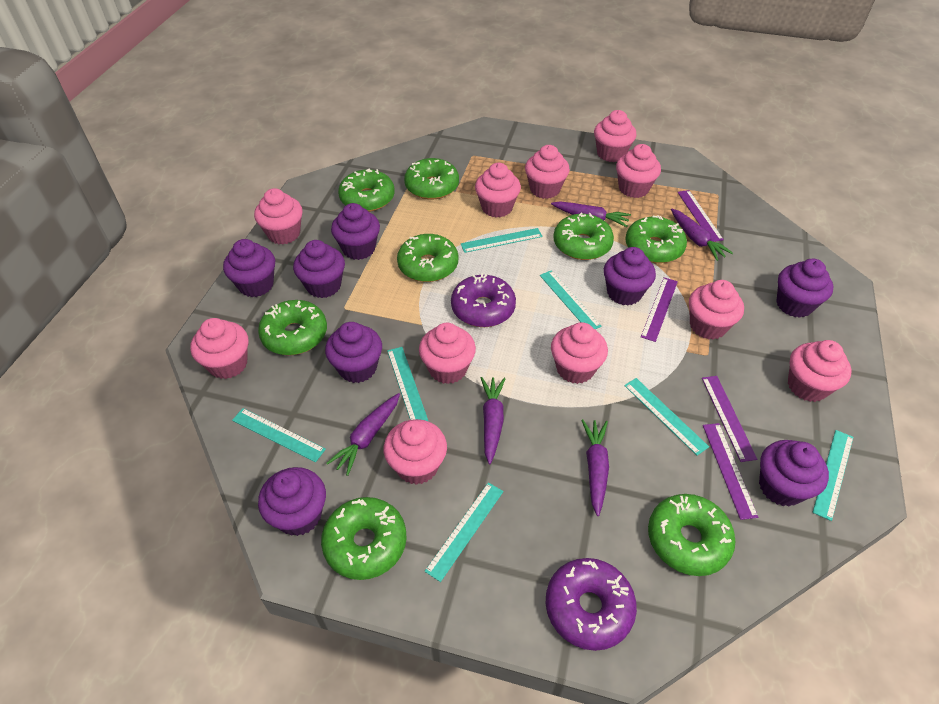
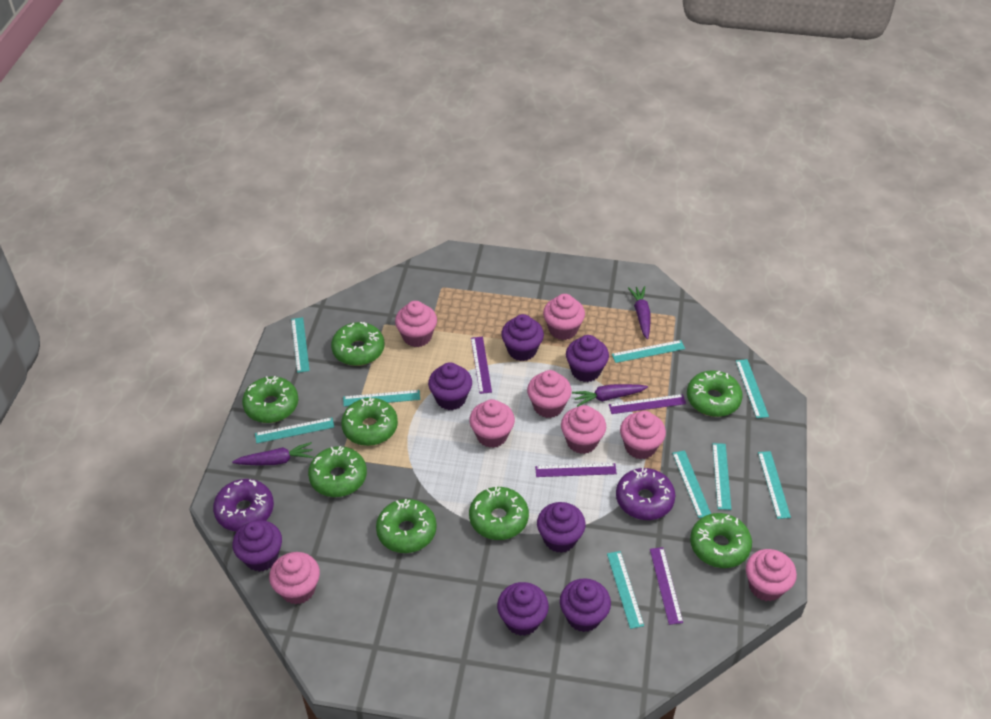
pink cupcake: 11 -> 8
purple carrot: 5 -> 3
purple cupcake: 8 -> 7
turquoise ruler: 7 -> 9

